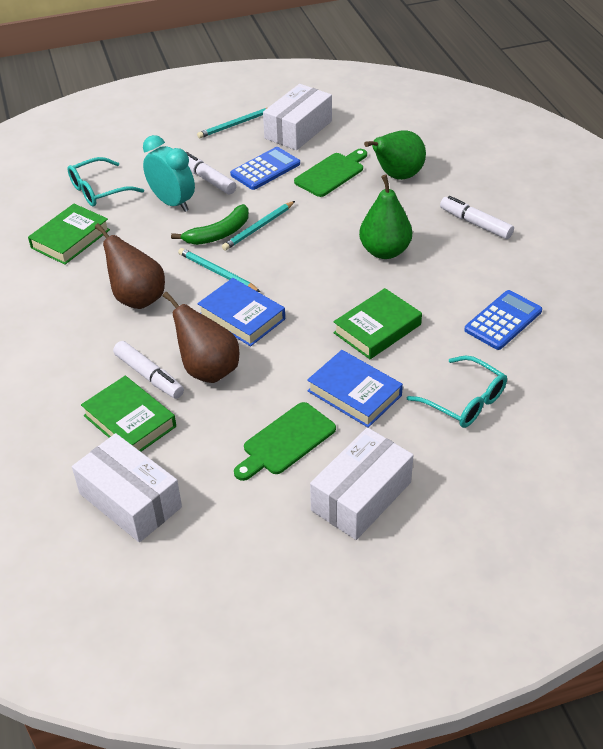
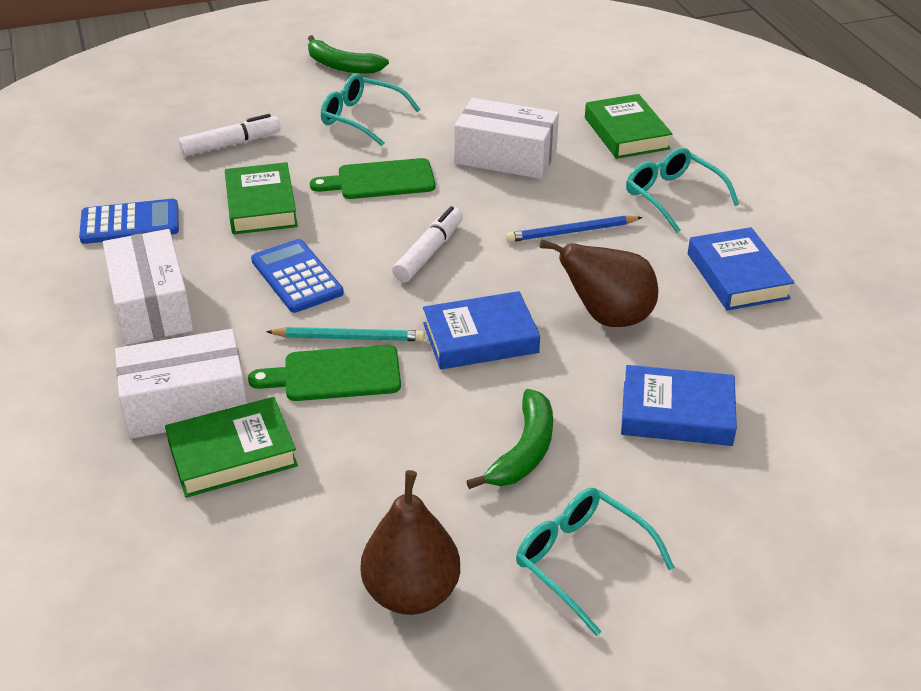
blue book: 2 -> 3
blue pencil: 0 -> 1
green banana: 1 -> 2
green pear: 2 -> 0
turquoise clock: 1 -> 0
turquoise glasses: 2 -> 3
turquoise pencil: 3 -> 1
white marker: 3 -> 2

